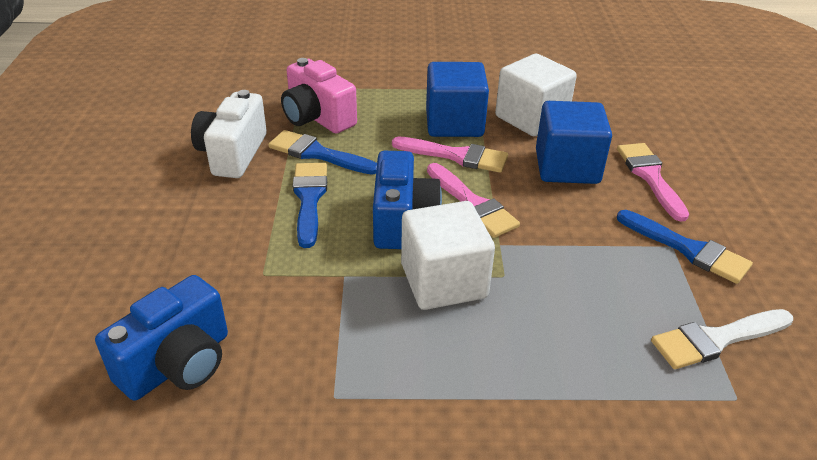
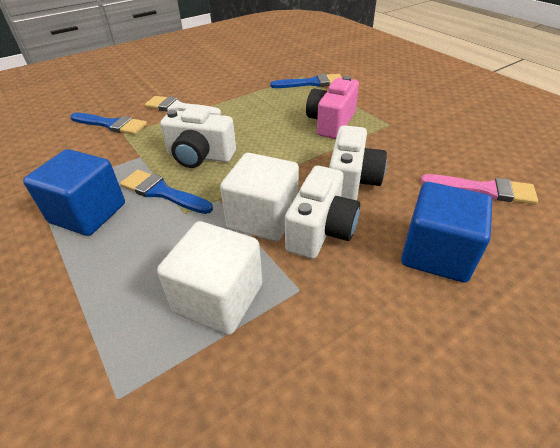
blue camera: 2 -> 0
pink brush: 3 -> 1
white camera: 1 -> 3

